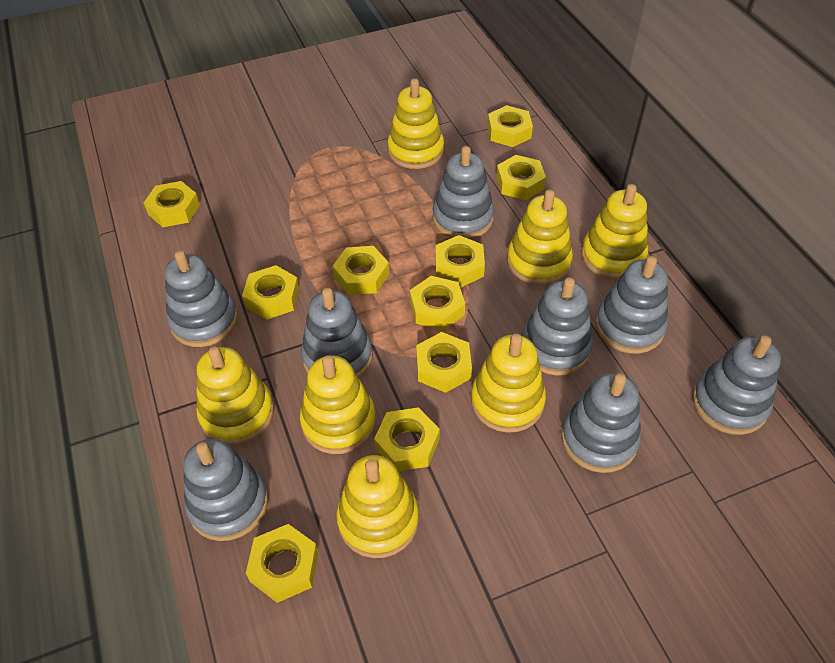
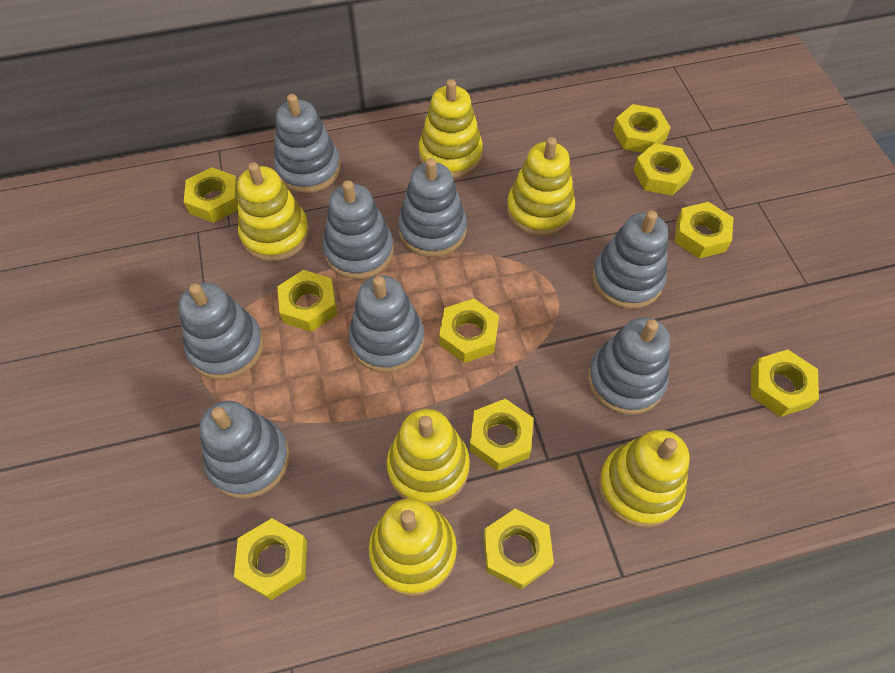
yellow stacking toy: 7 -> 6

